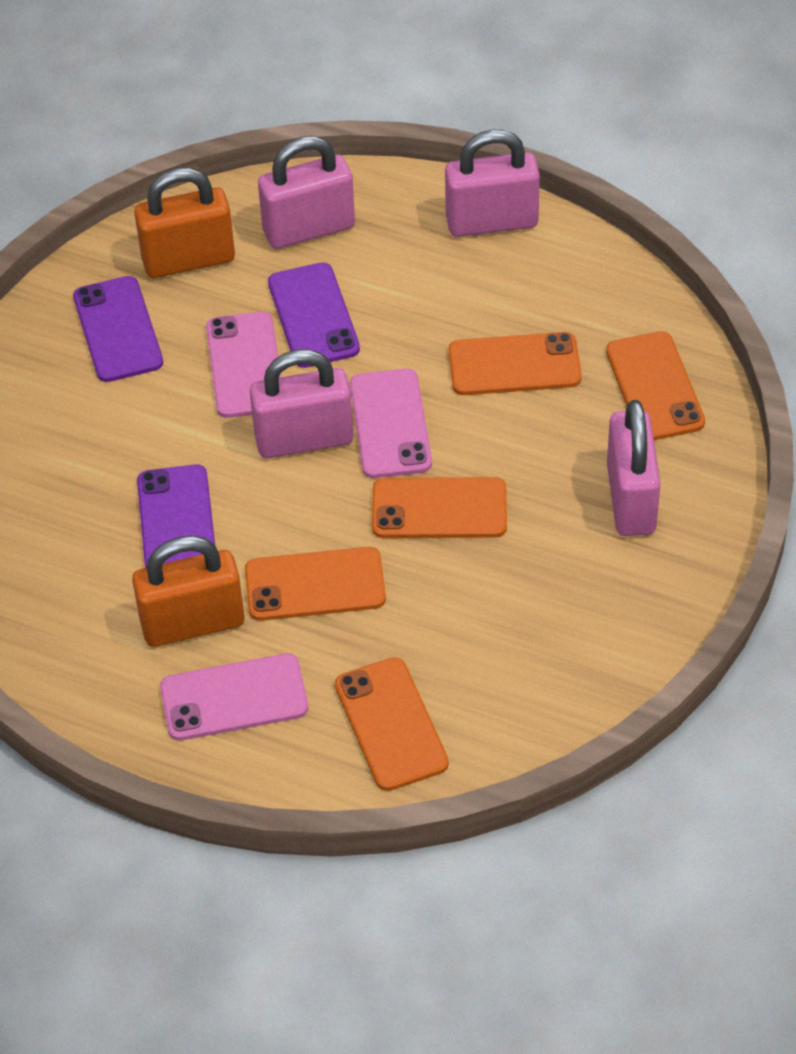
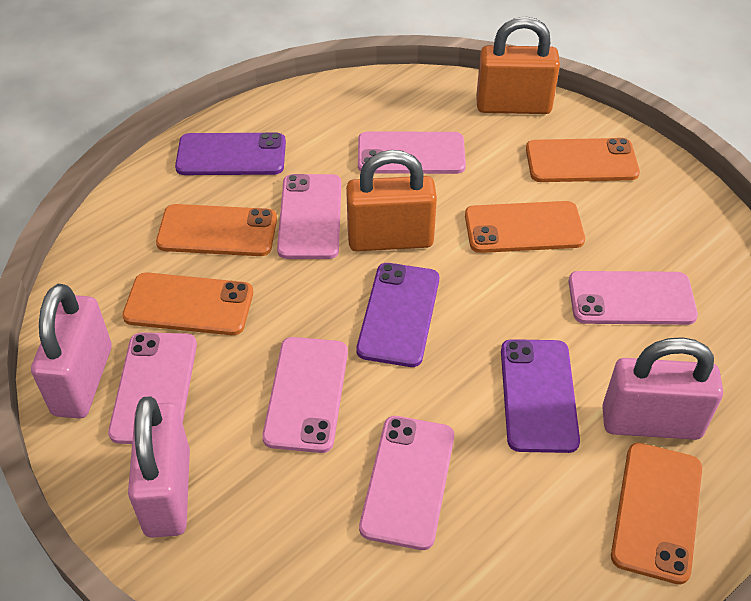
pink padlock: 4 -> 3
pink phone: 3 -> 6

